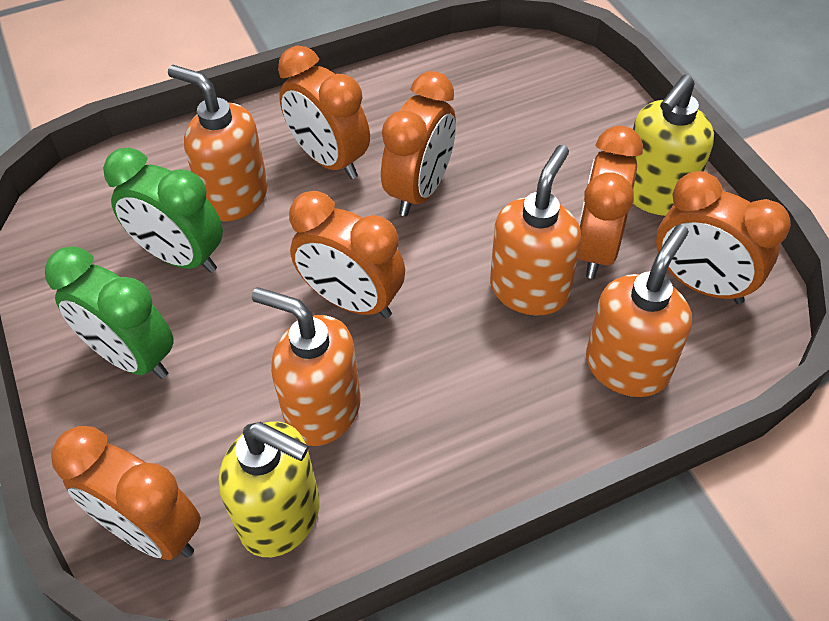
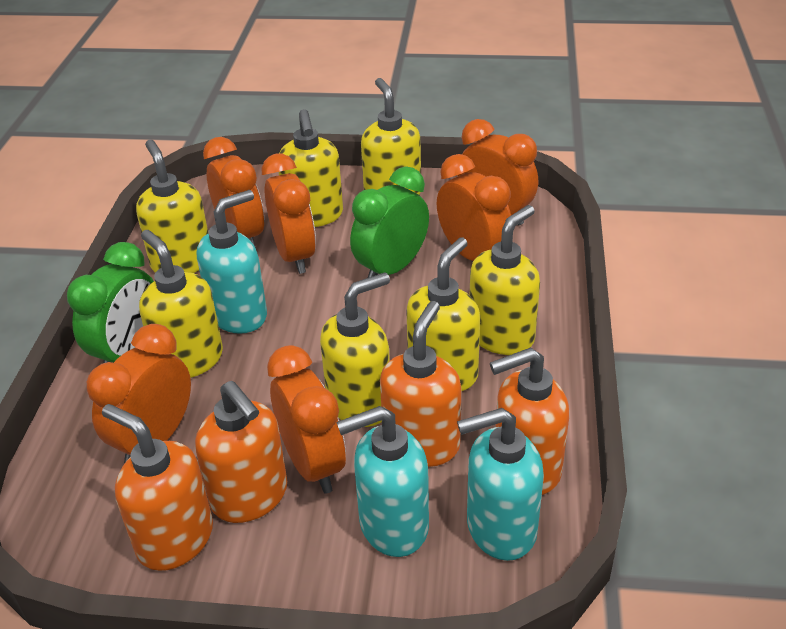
turquoise soap dispenser: 0 -> 3
yellow soap dispenser: 2 -> 7

